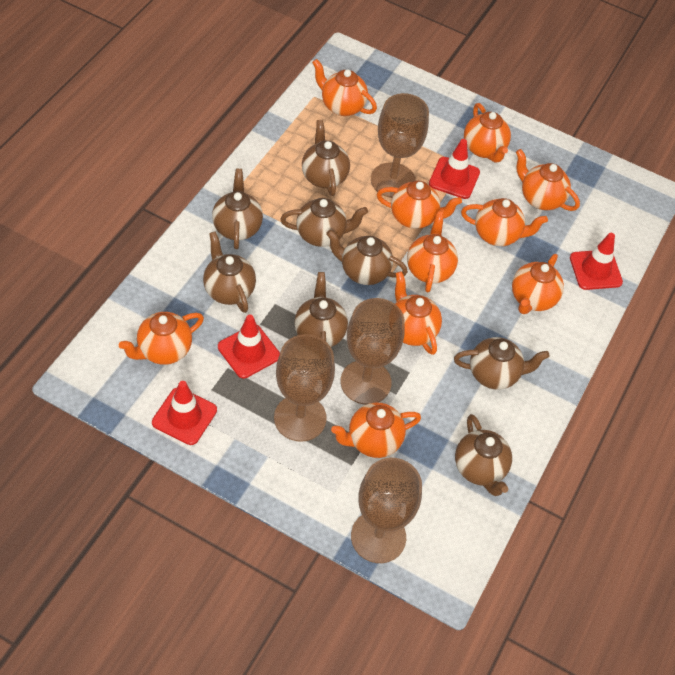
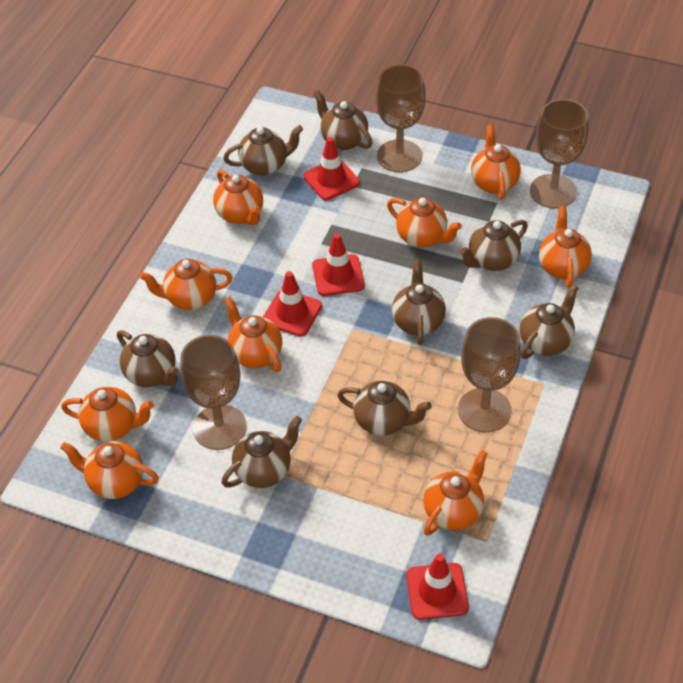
orange teapot: 10 -> 9

